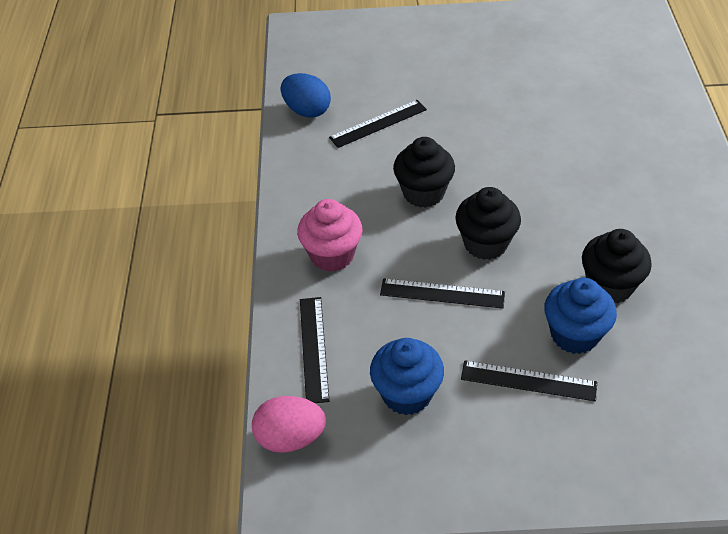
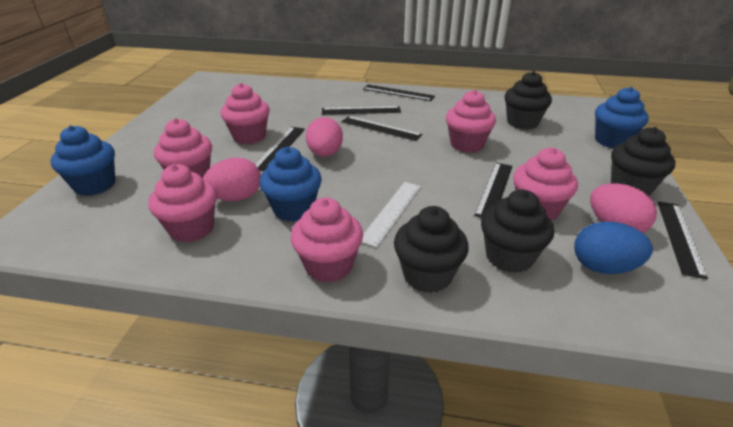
black cupcake: 3 -> 4
black ruler: 4 -> 6
blue cupcake: 2 -> 3
pink cupcake: 1 -> 6
pink egg: 1 -> 3
white ruler: 0 -> 1

